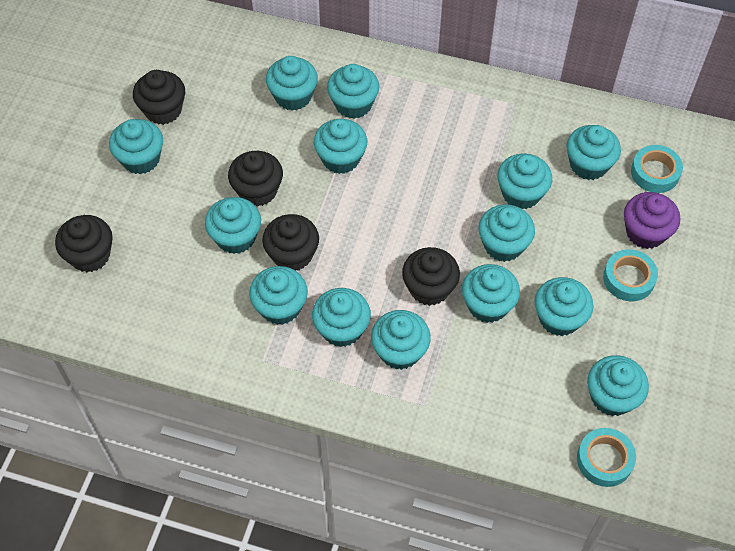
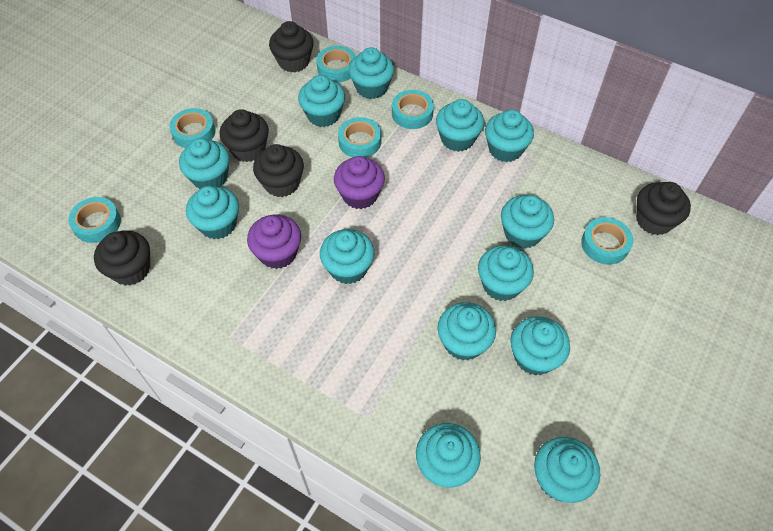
purple cupcake: 1 -> 2
turquoise cupcake: 14 -> 13
turquoise tape: 3 -> 6

